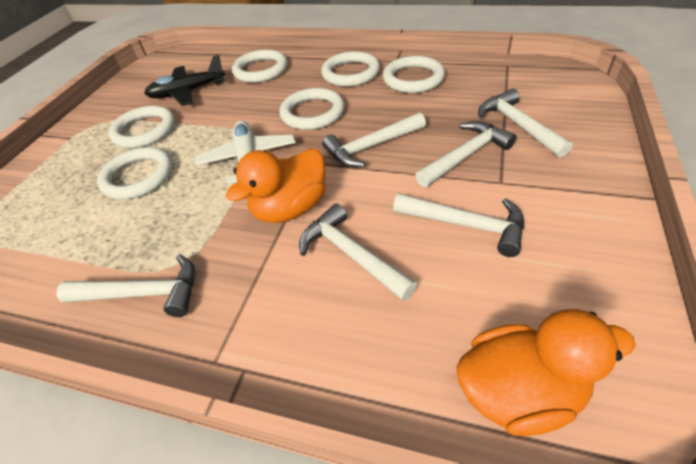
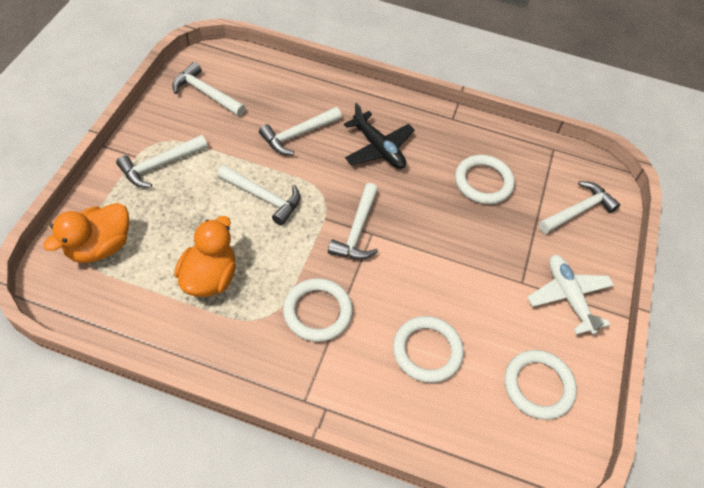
white ring: 6 -> 4

